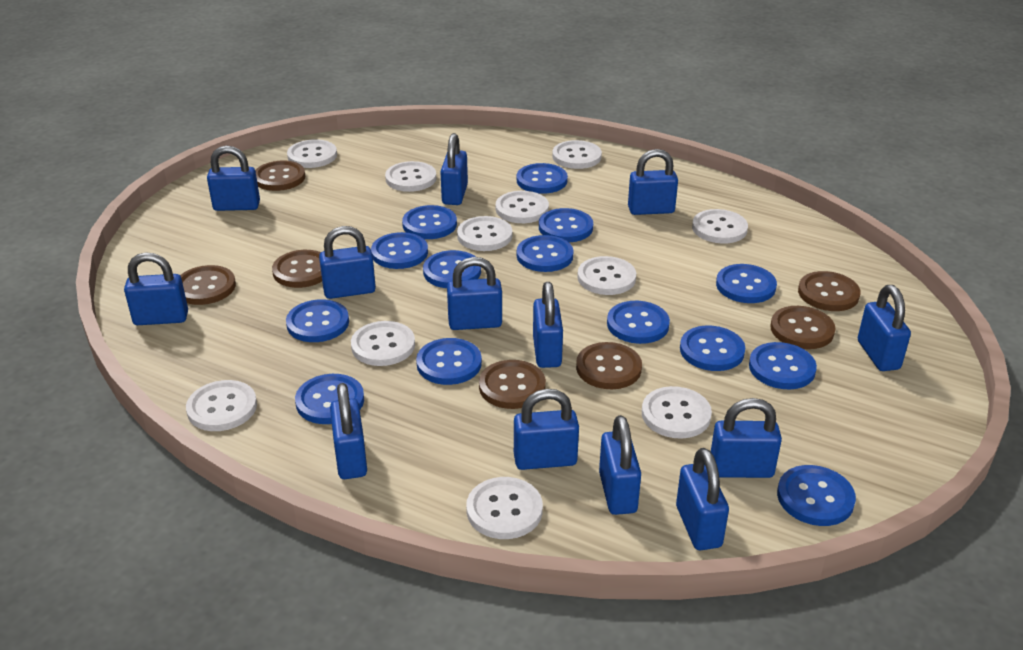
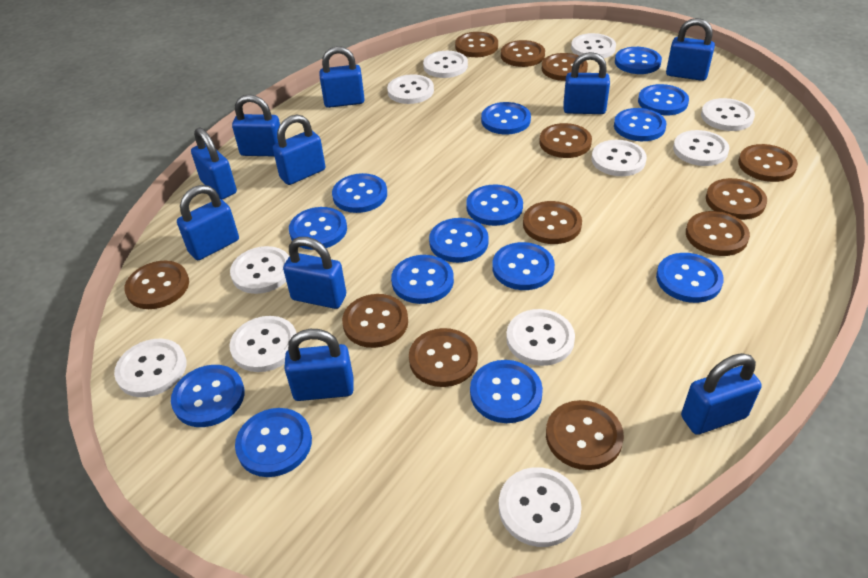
blue padlock: 13 -> 10
brown button: 7 -> 12

